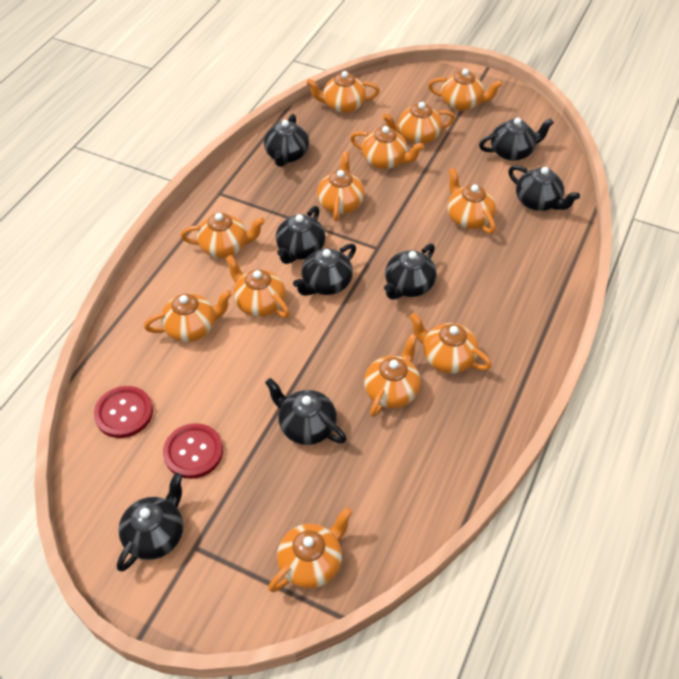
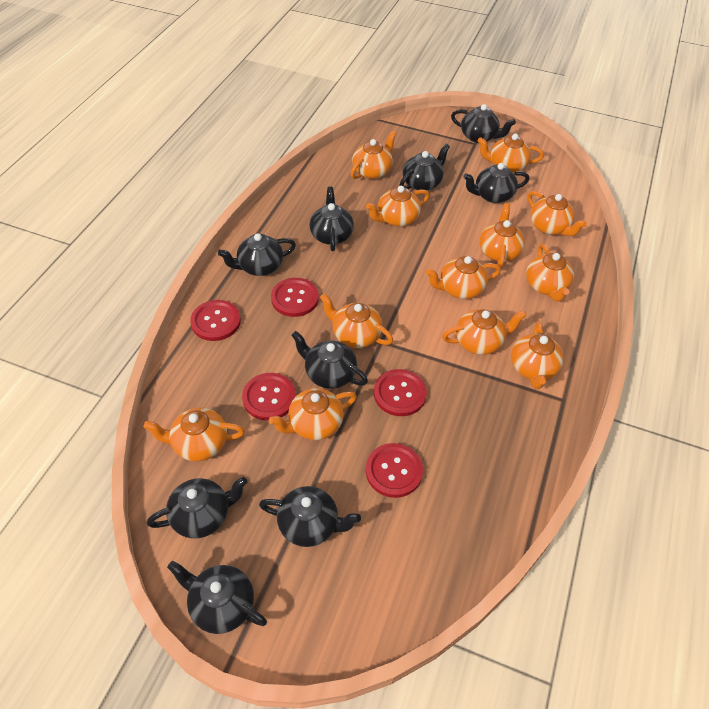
black teapot: 8 -> 9
red button: 2 -> 5

